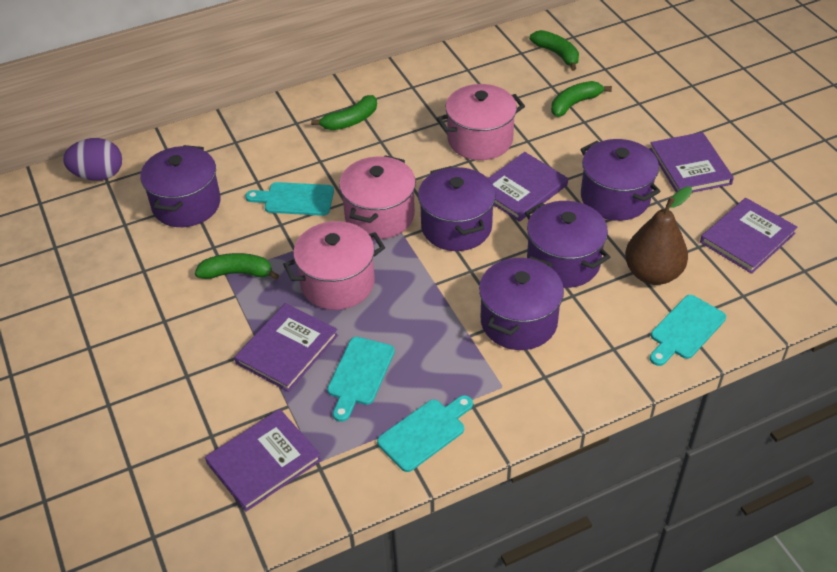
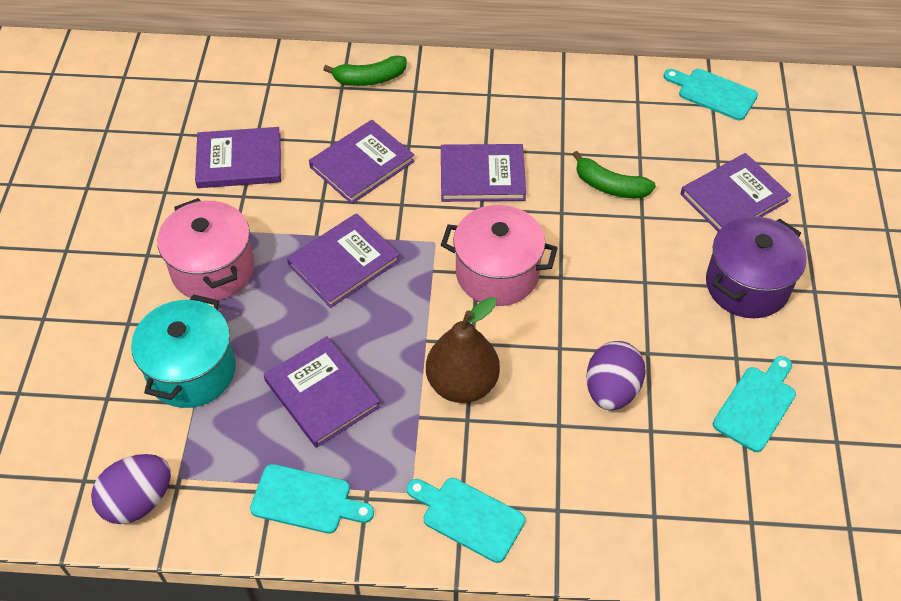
green banana: 4 -> 2
pink pot: 3 -> 2
purple book: 5 -> 6
purple egg: 1 -> 2
purple pot: 5 -> 1
turquoise pot: 0 -> 1

